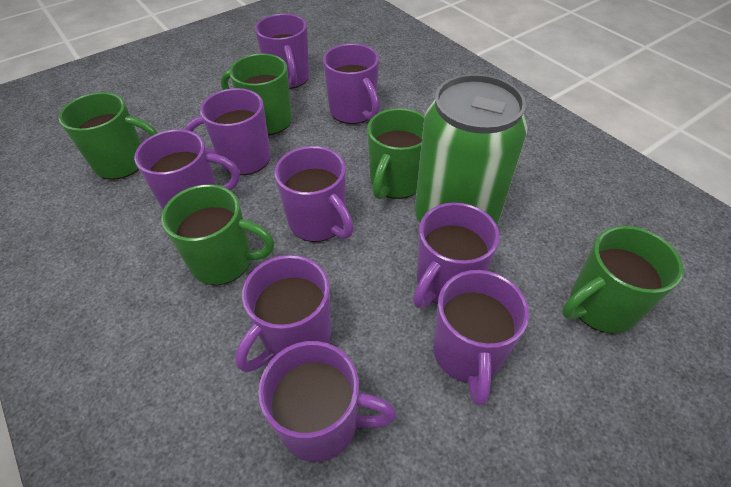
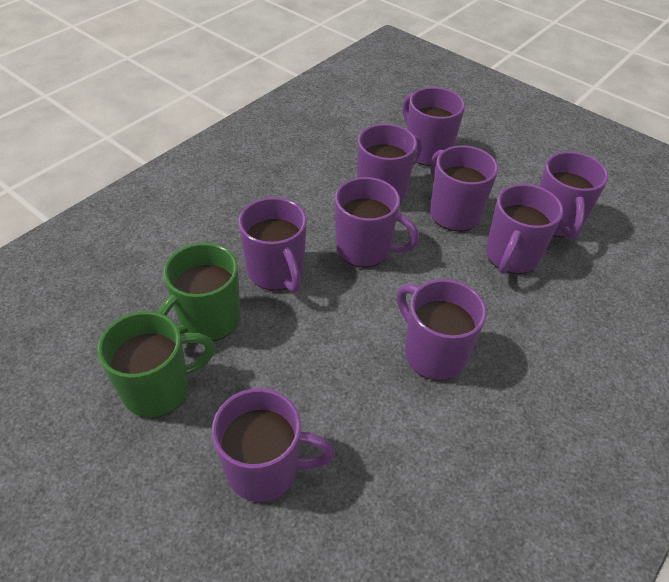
green can: 1 -> 0
green mug: 5 -> 2

